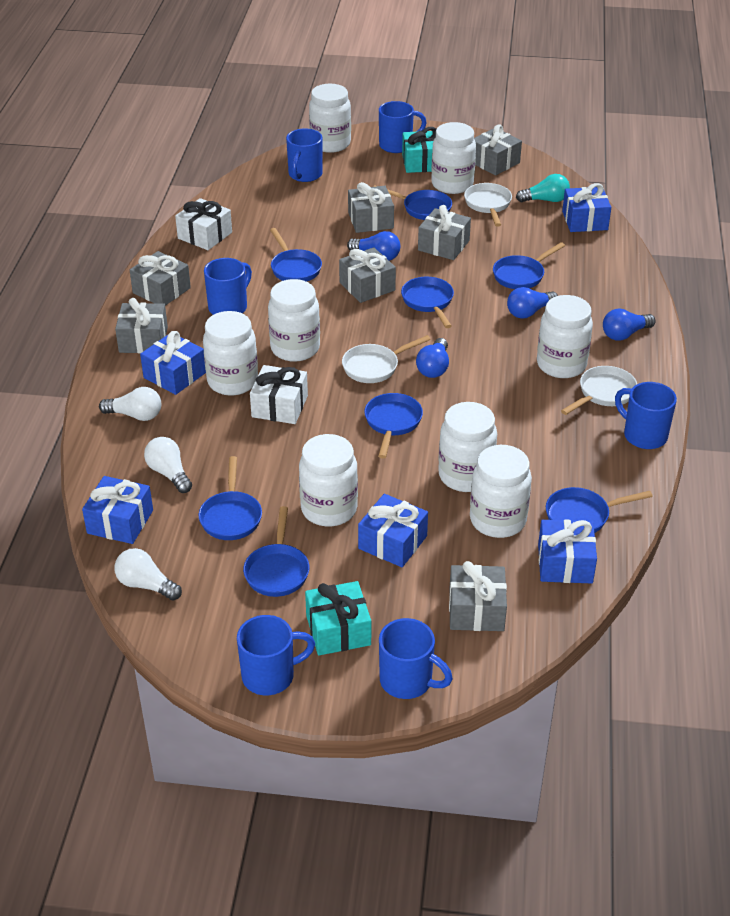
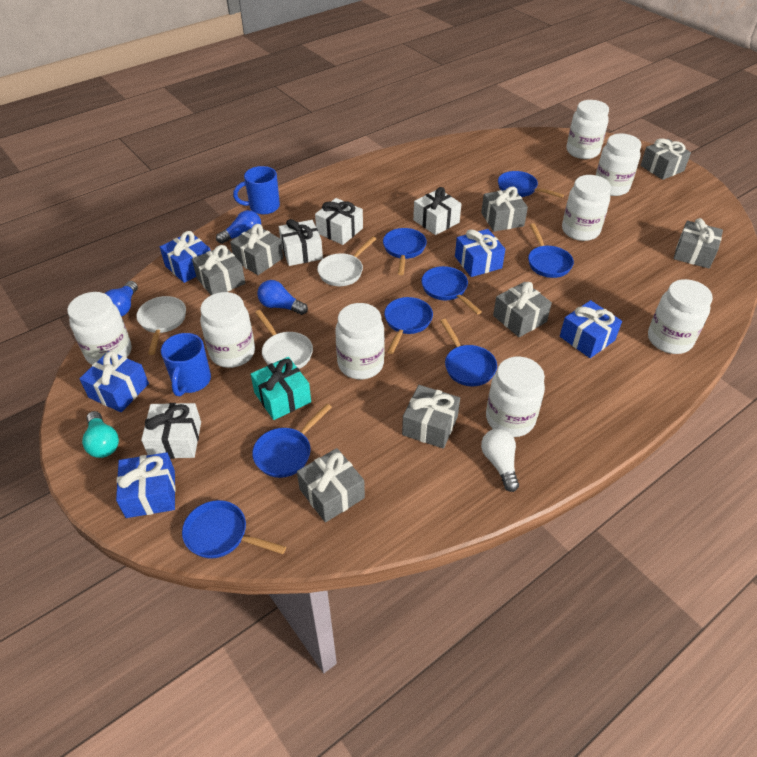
blue light bulb: 4 -> 3
blue mug: 6 -> 2
grey gift: 7 -> 8
turquoise gift: 2 -> 1
white gift: 2 -> 4
white light bulb: 3 -> 1

